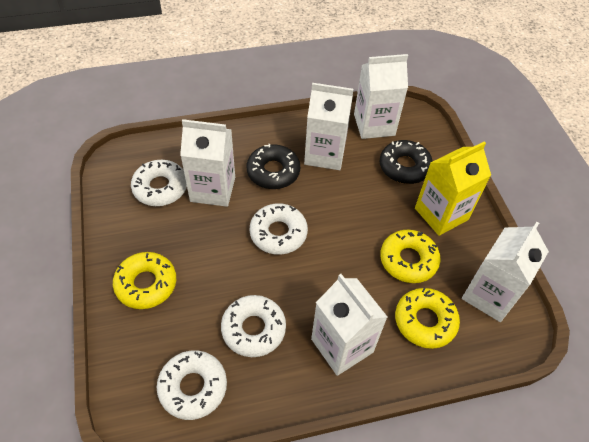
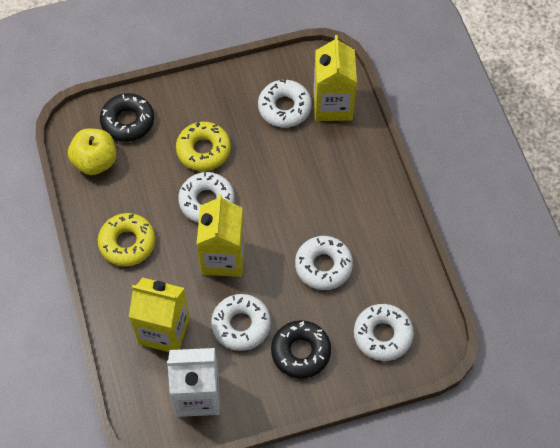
white carton: 5 -> 1
white donut: 4 -> 5
yellow apple: 0 -> 1
yellow carton: 1 -> 3
yellow donut: 3 -> 2

